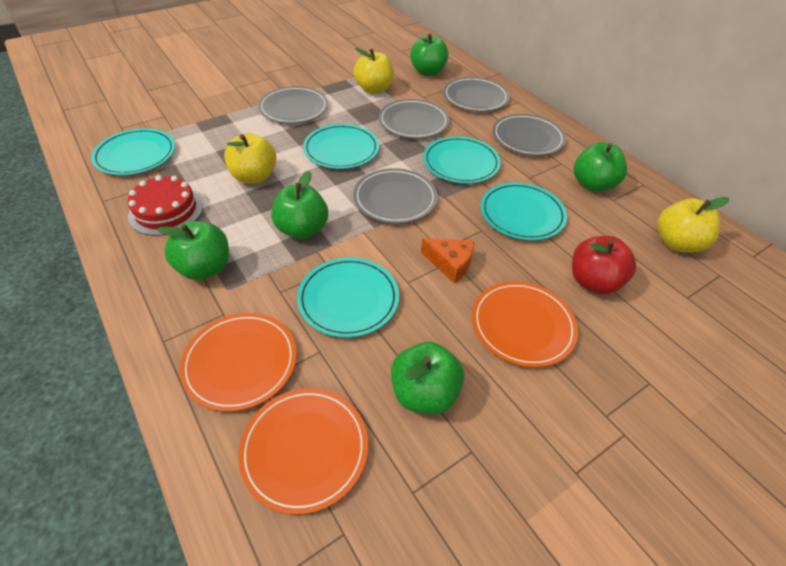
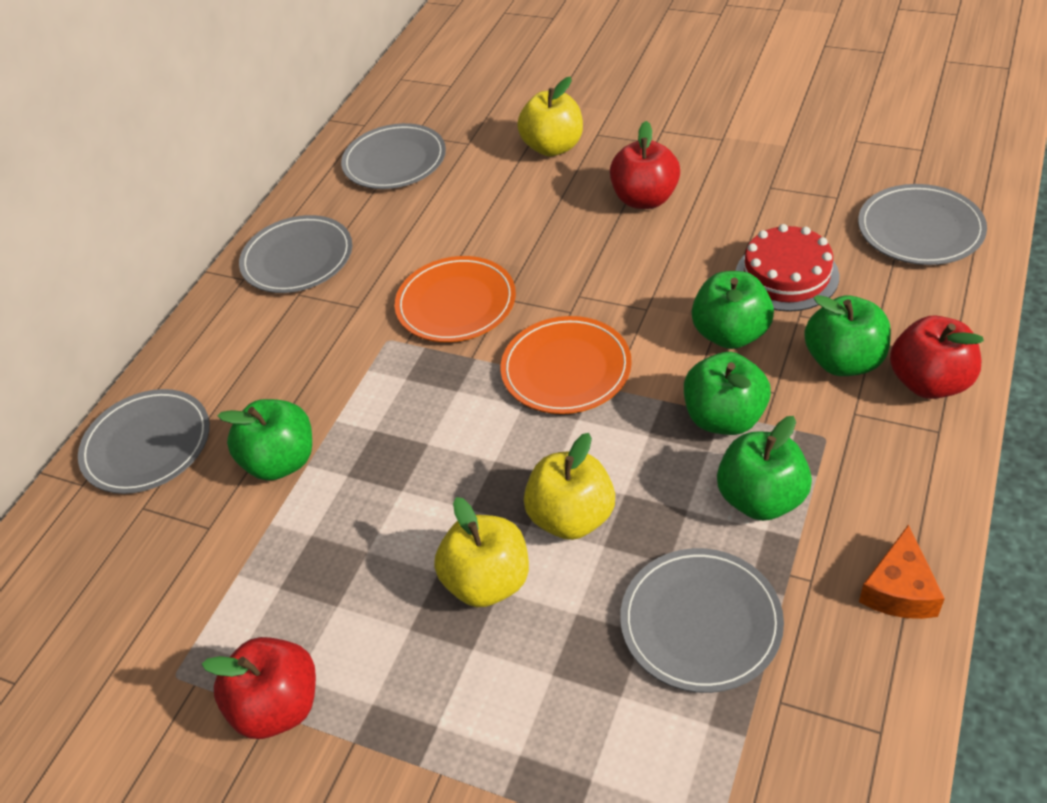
orange plate: 3 -> 2
red apple: 1 -> 3
turquoise plate: 5 -> 0

